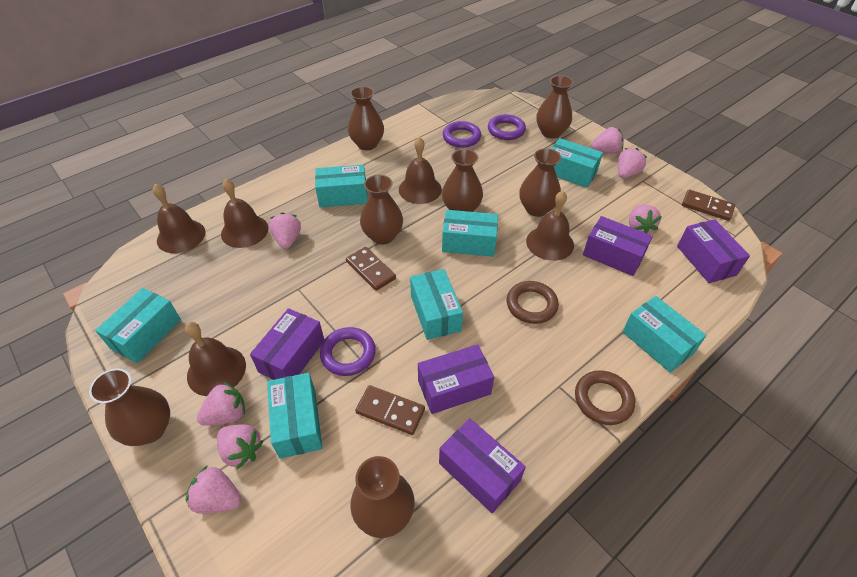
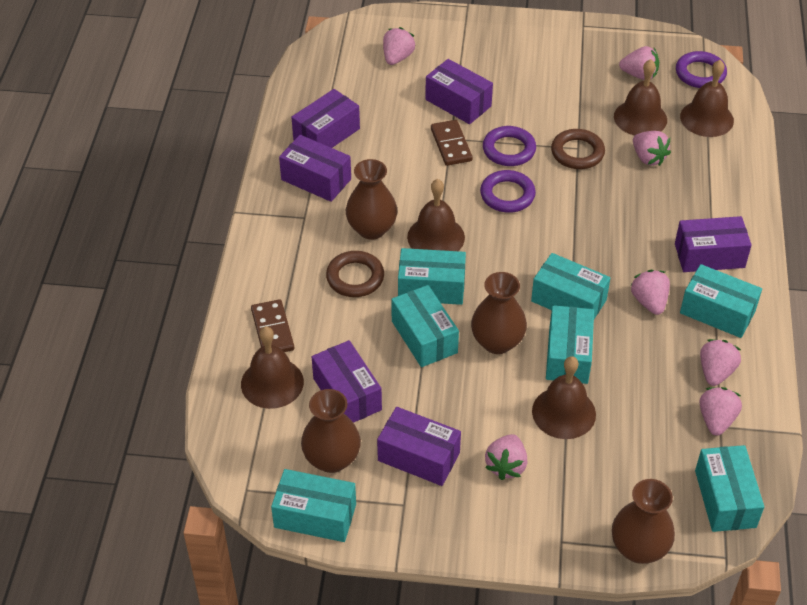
brown domino: 3 -> 2
brown vase: 7 -> 4
purple box: 5 -> 6

